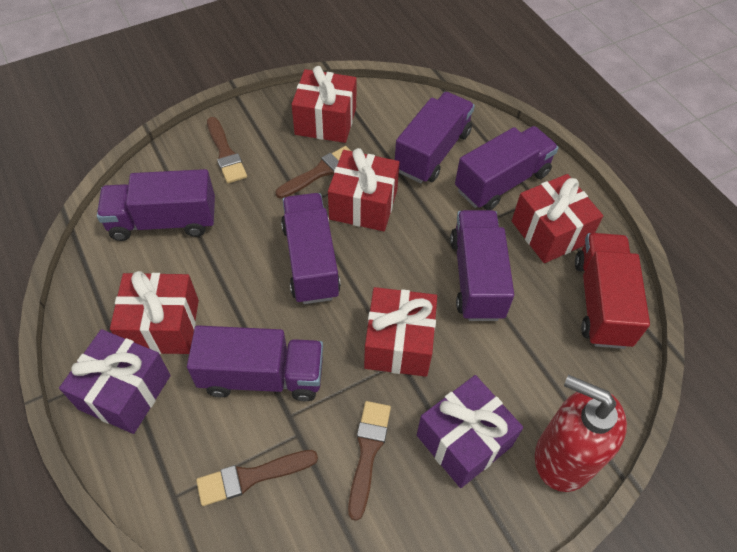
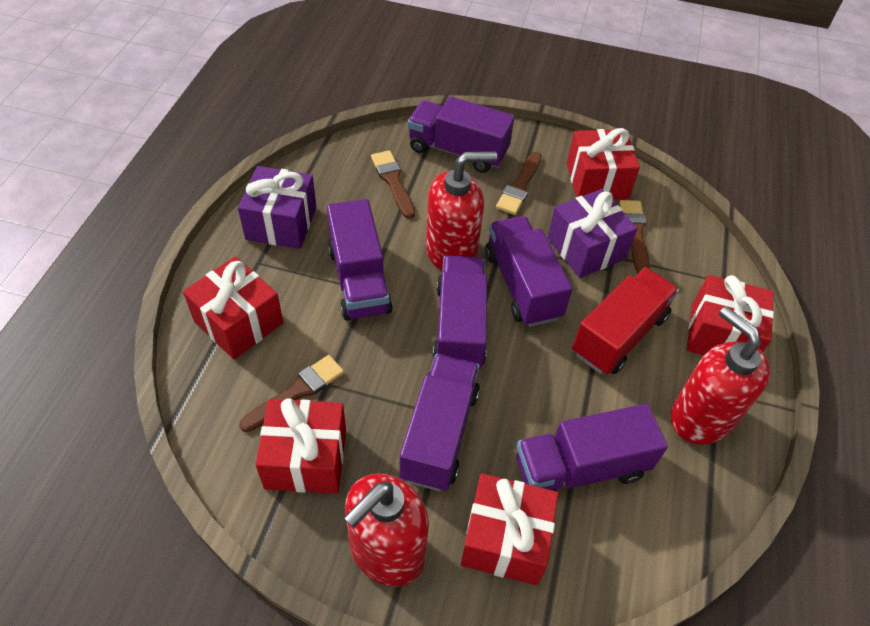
red soap dispenser: 1 -> 3

